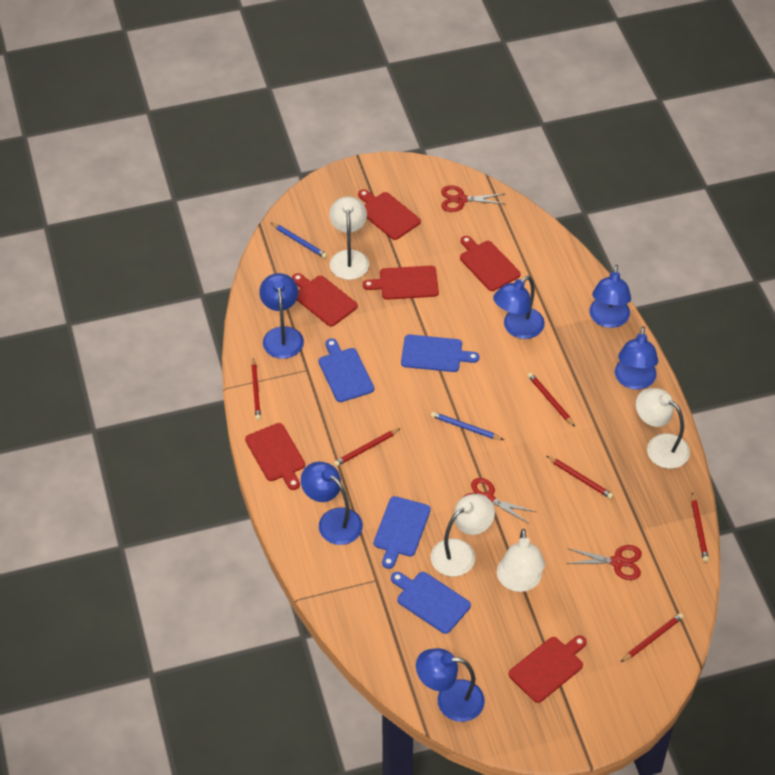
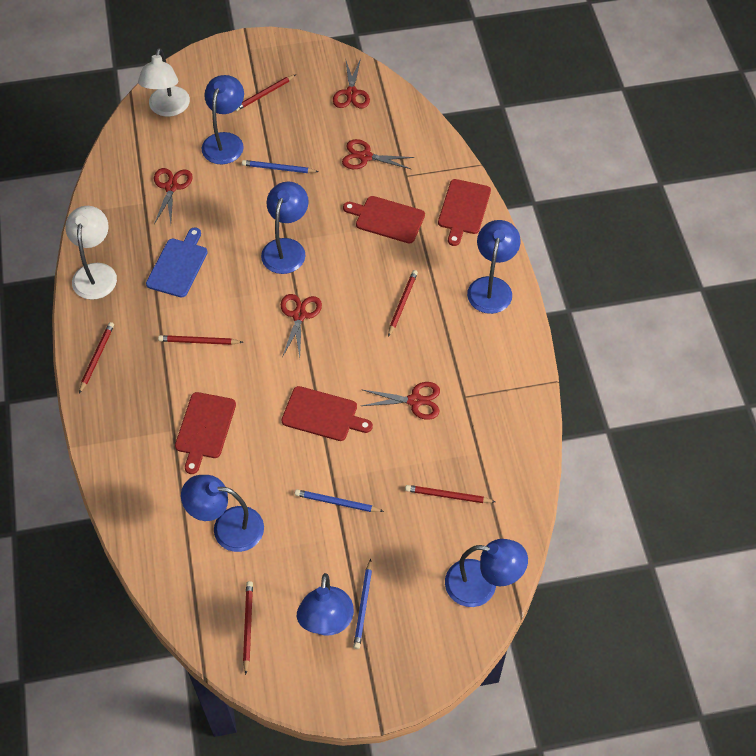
blue cutting board: 4 -> 1
blue pencil: 2 -> 3
red cutting board: 6 -> 4
red scissors: 3 -> 5
white lamp: 4 -> 2

